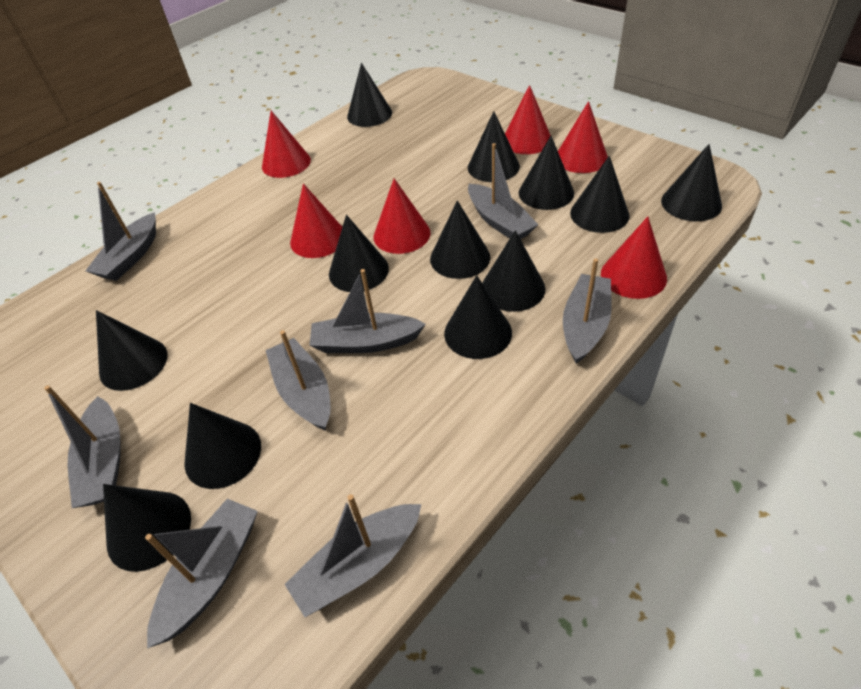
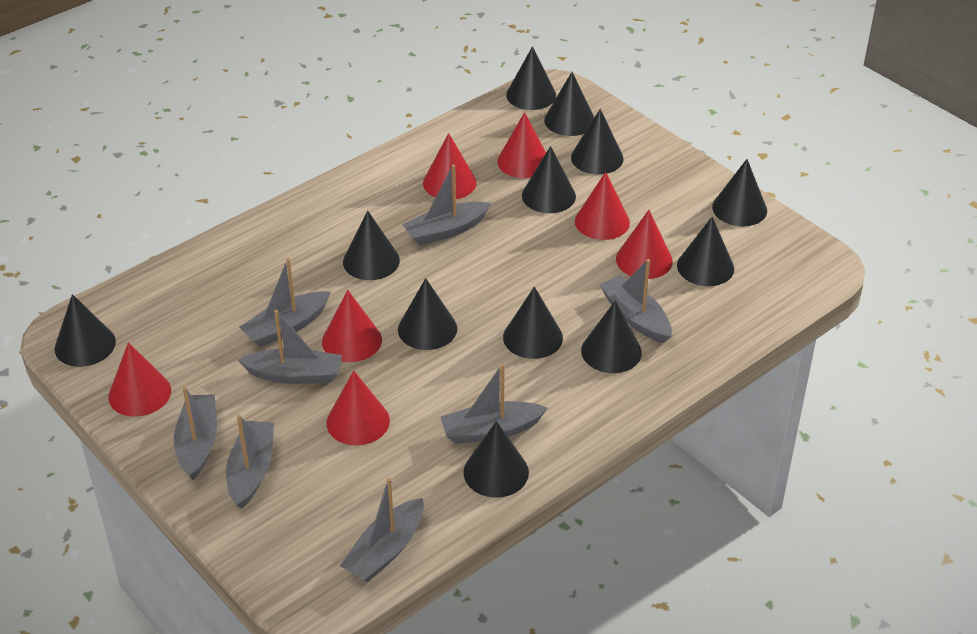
red cone: 6 -> 7

